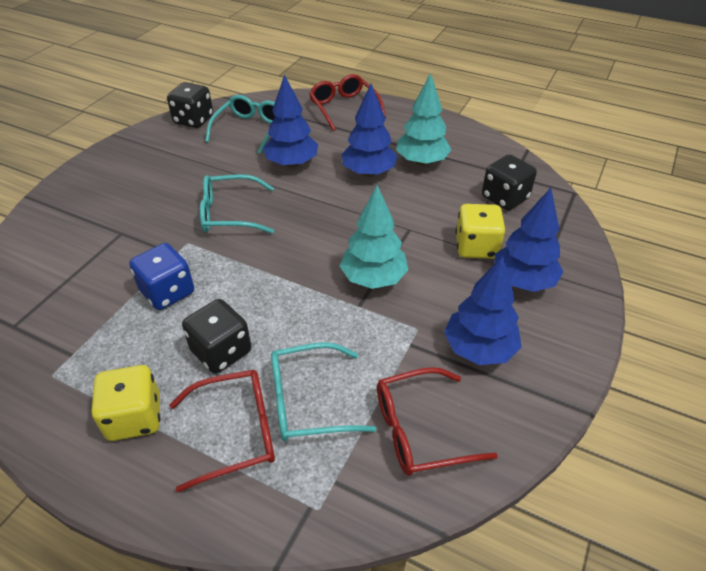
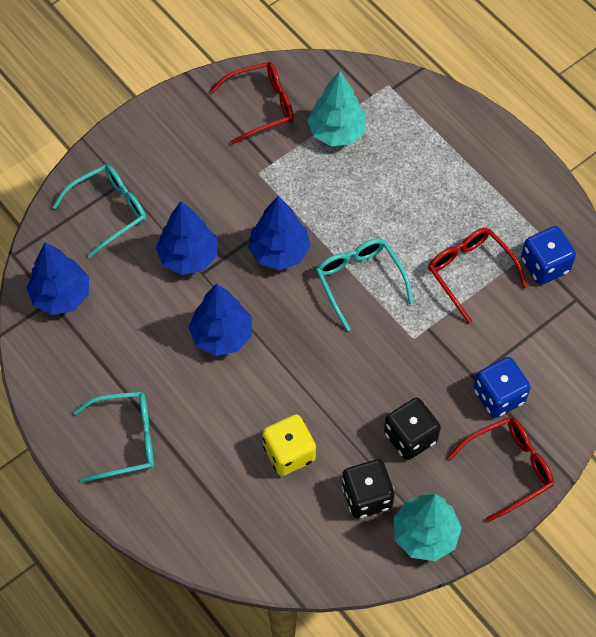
black dice: 3 -> 2
blue dice: 1 -> 2
yellow dice: 2 -> 1

